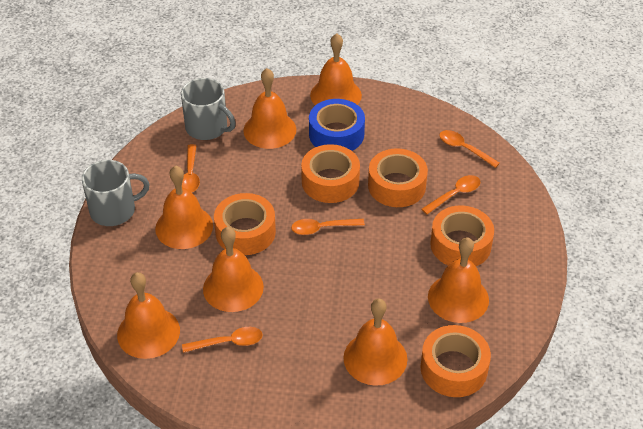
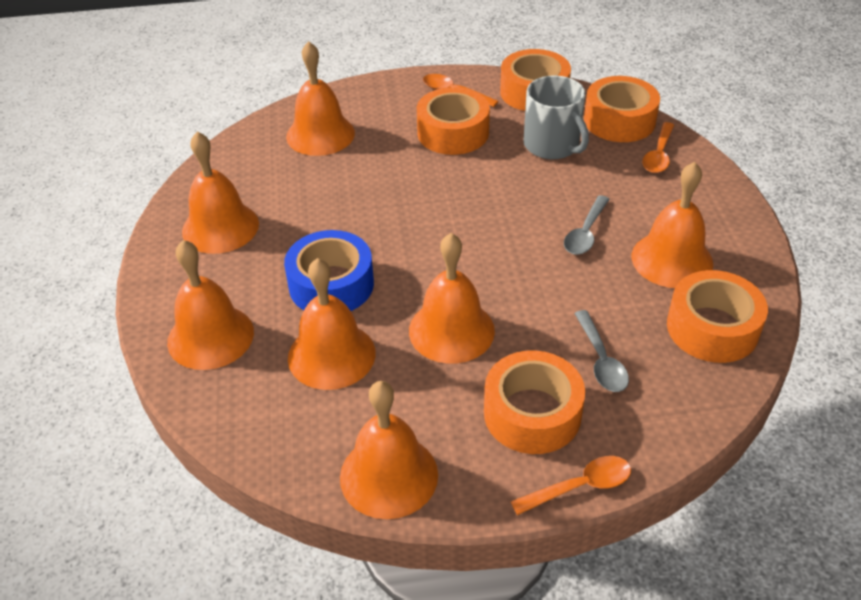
grey mug: 2 -> 1
grey spoon: 0 -> 2
orange spoon: 5 -> 3

